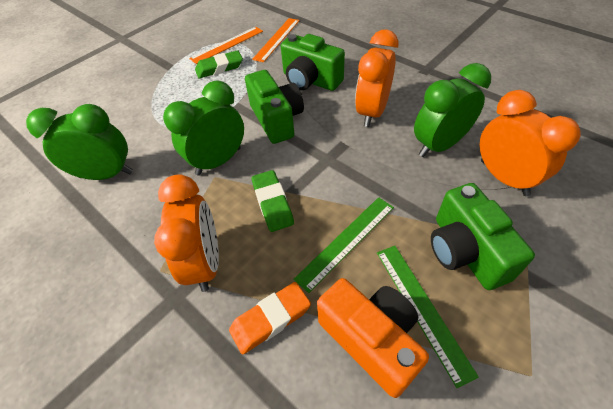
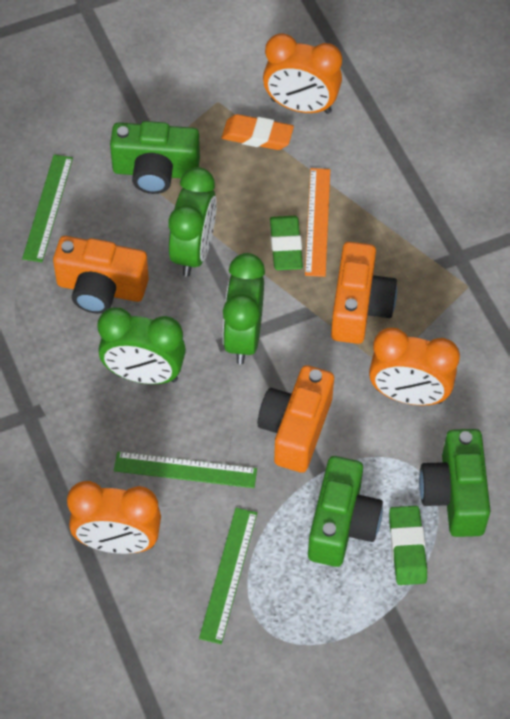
green ruler: 2 -> 3
orange camera: 1 -> 3
orange ruler: 2 -> 1

